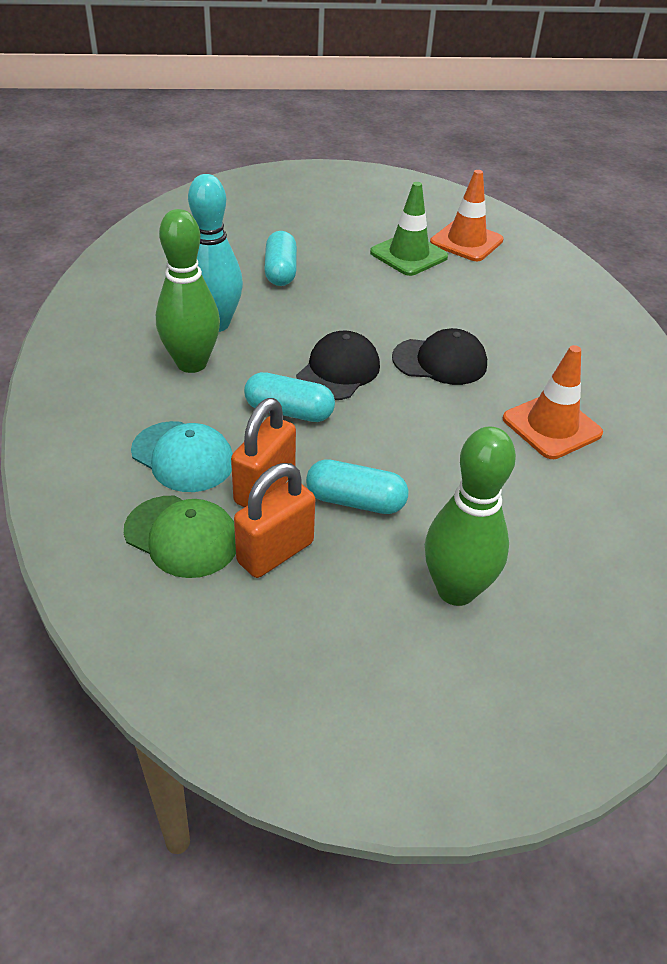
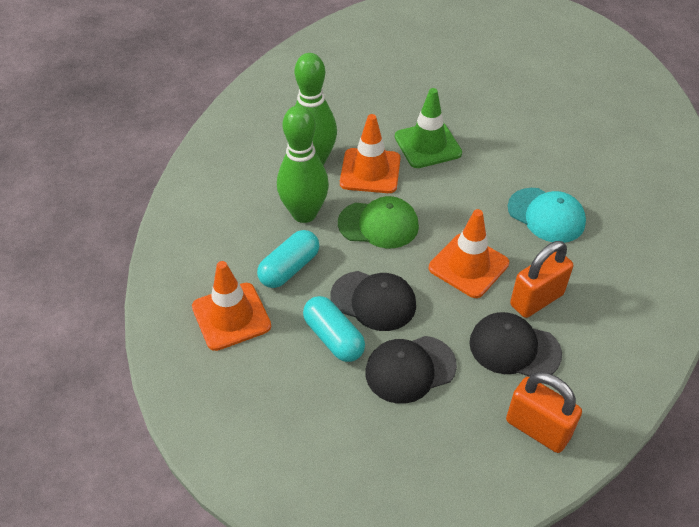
black cap: 2 -> 3
orange traffic cone: 2 -> 3
turquoise bowling pin: 1 -> 0
turquoise capsule: 3 -> 2

